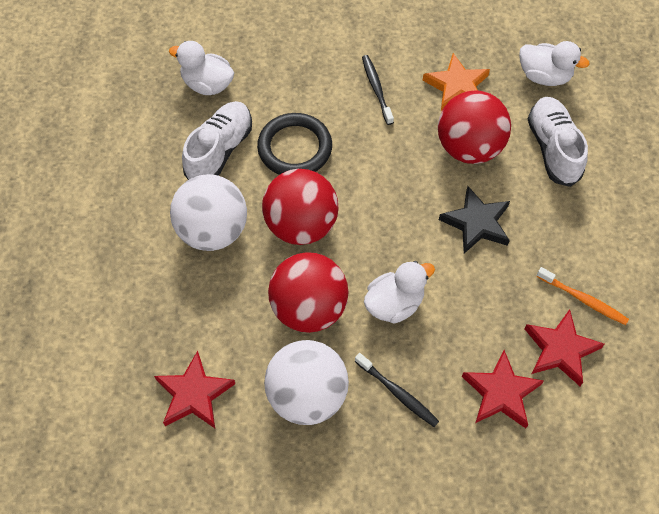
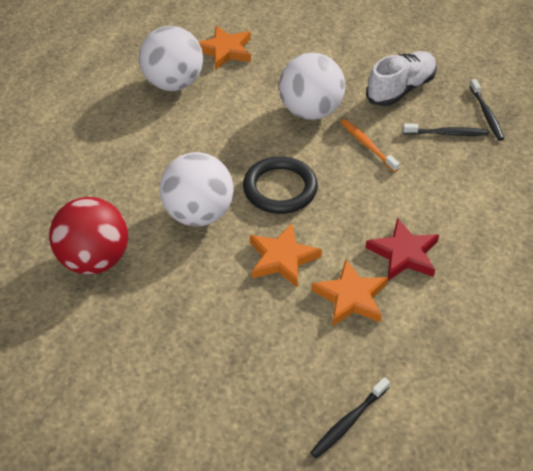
black star: 1 -> 0
black toothbrush: 2 -> 3
orange star: 1 -> 3
red ball: 3 -> 1
red star: 3 -> 1
white ball: 2 -> 3
white duck: 3 -> 0
white shoe: 2 -> 1

